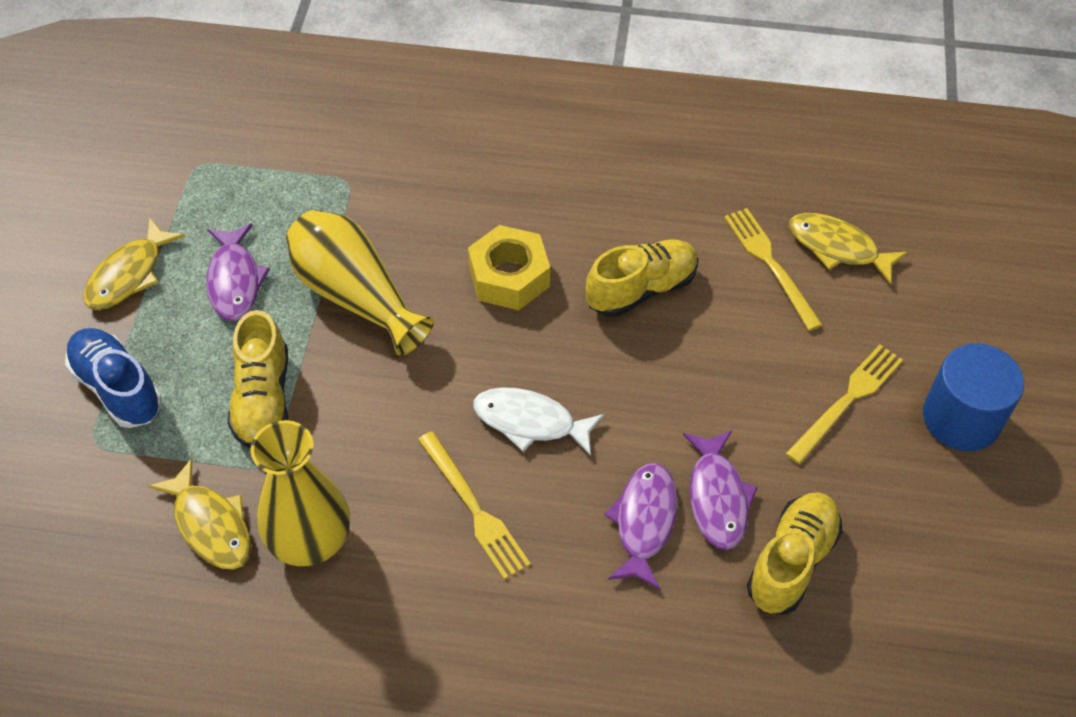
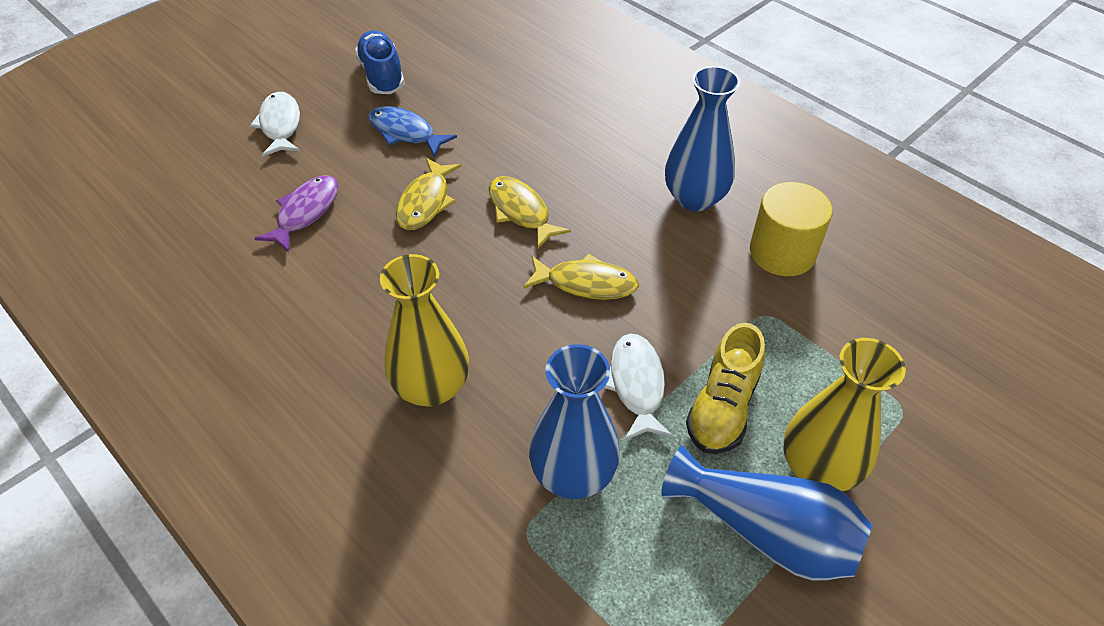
blue cylinder: 1 -> 0
blue fish: 0 -> 1
blue vase: 0 -> 3
purple fish: 3 -> 1
white fish: 1 -> 2
yellow cylinder: 0 -> 1
yellow fork: 3 -> 0
yellow nut: 1 -> 0
yellow shoe: 3 -> 1

